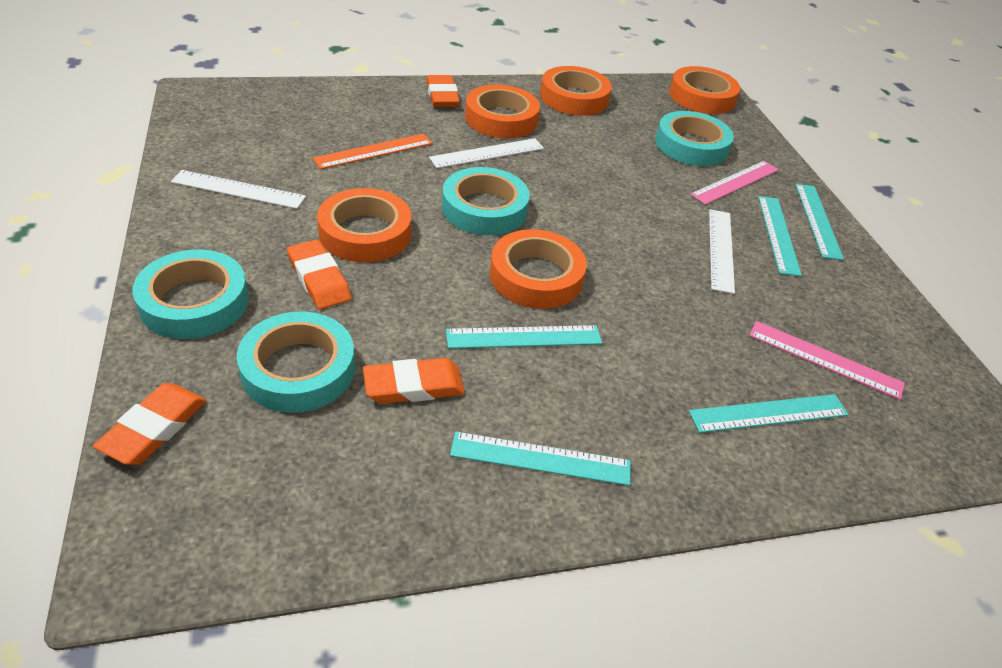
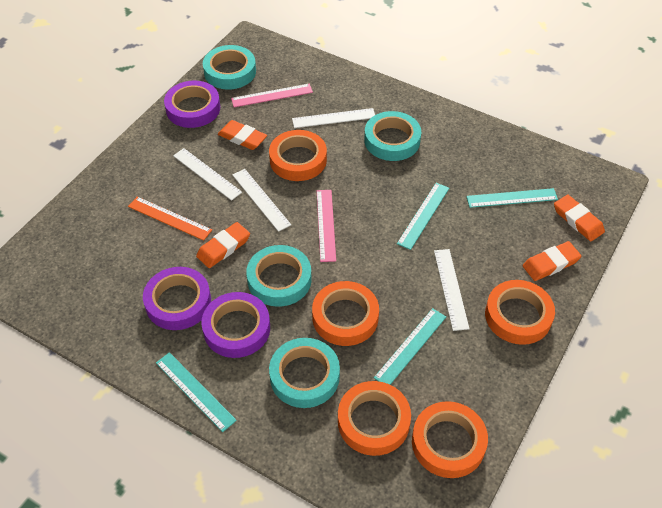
purple tape: 0 -> 3
turquoise ruler: 5 -> 4
white ruler: 3 -> 4

